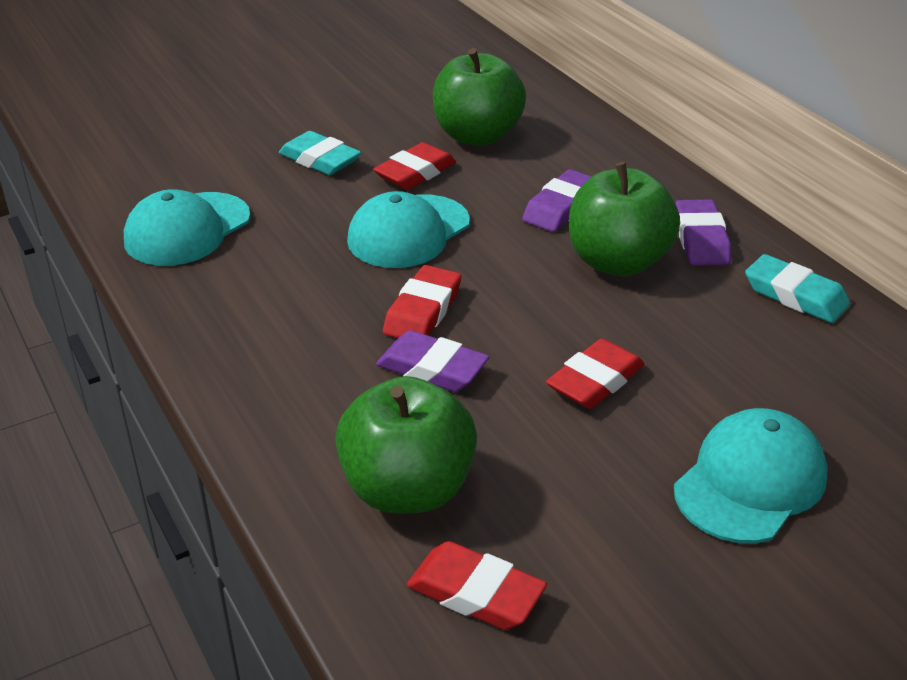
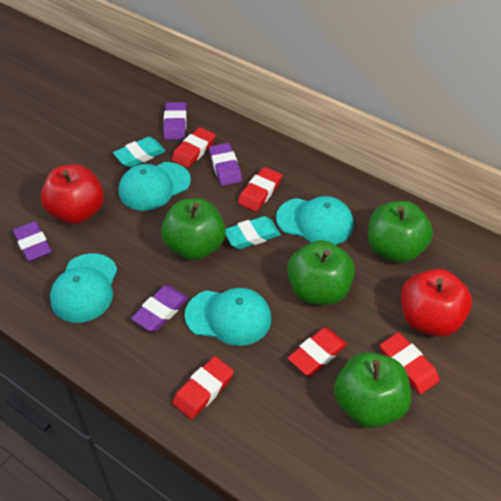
green apple: 3 -> 4
purple eraser: 3 -> 4
red apple: 0 -> 2
red eraser: 4 -> 5
turquoise cap: 3 -> 4

